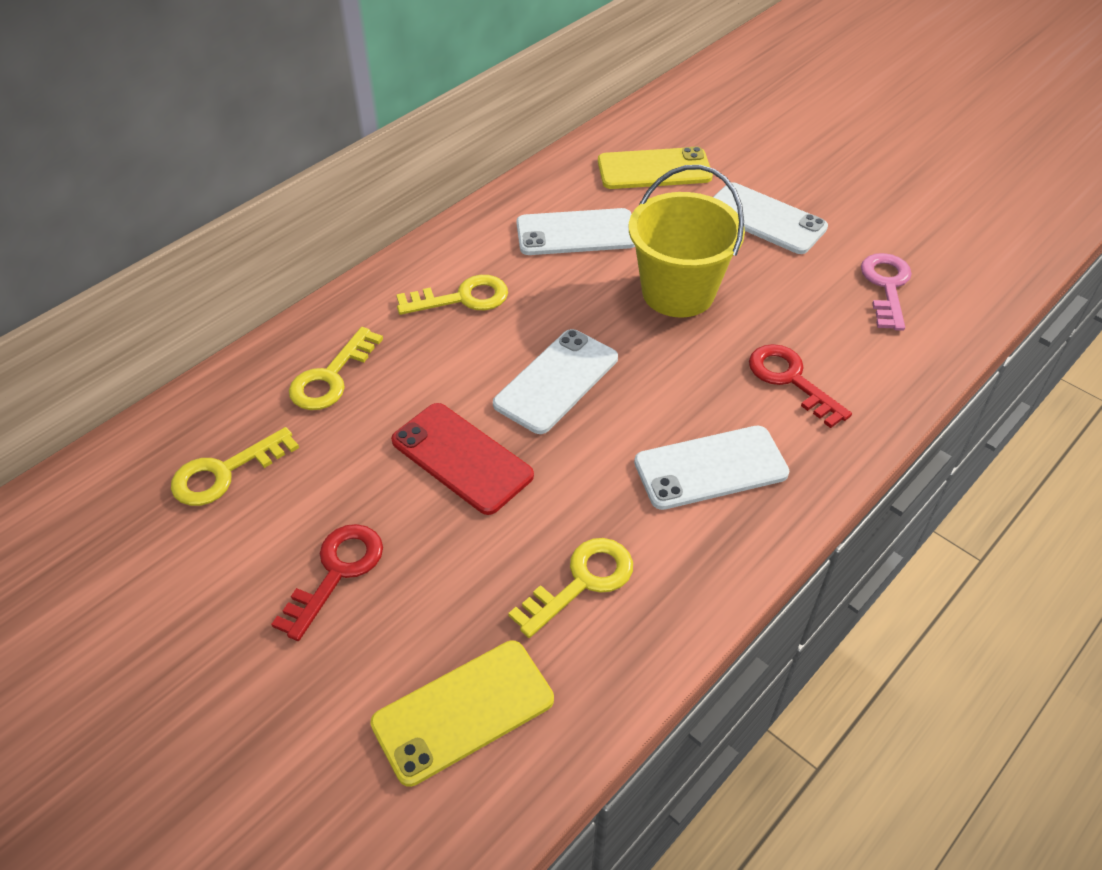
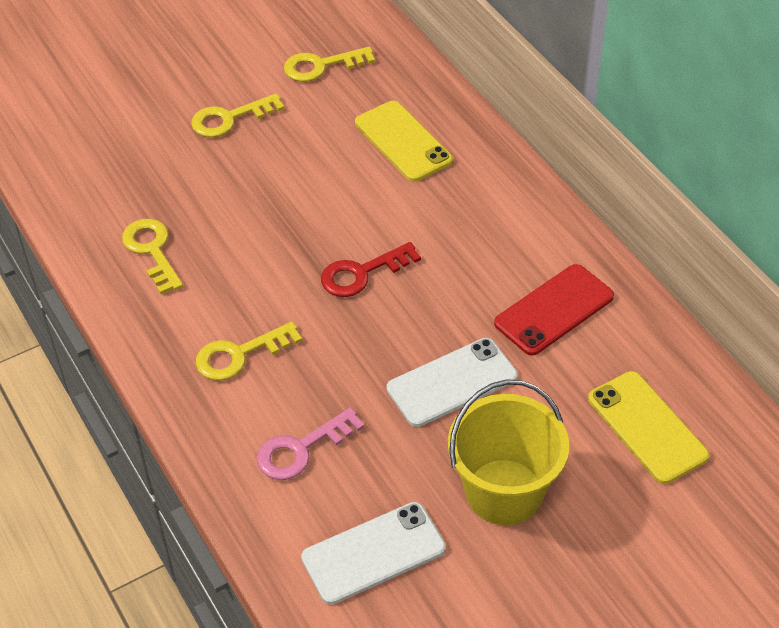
red key: 2 -> 1
white phone: 4 -> 2

